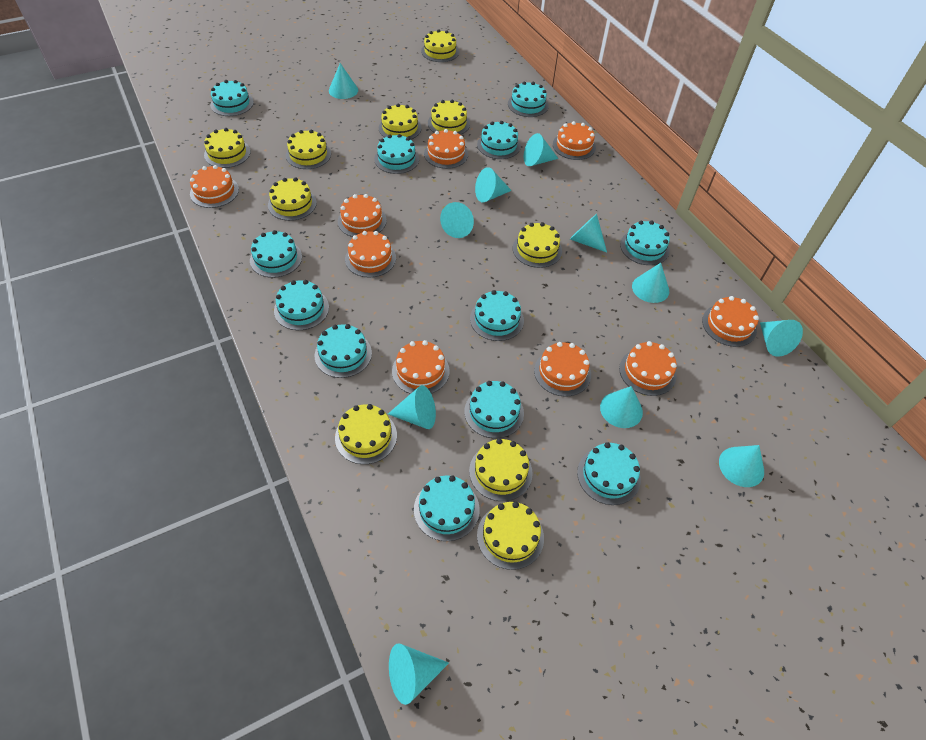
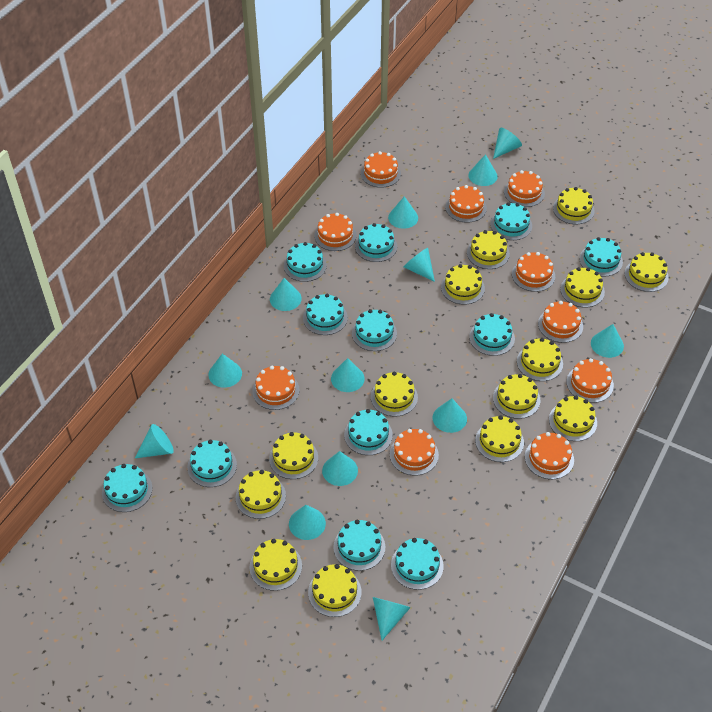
orange cake: 9 -> 10
turquoise cone: 11 -> 13
yellow cake: 10 -> 14

